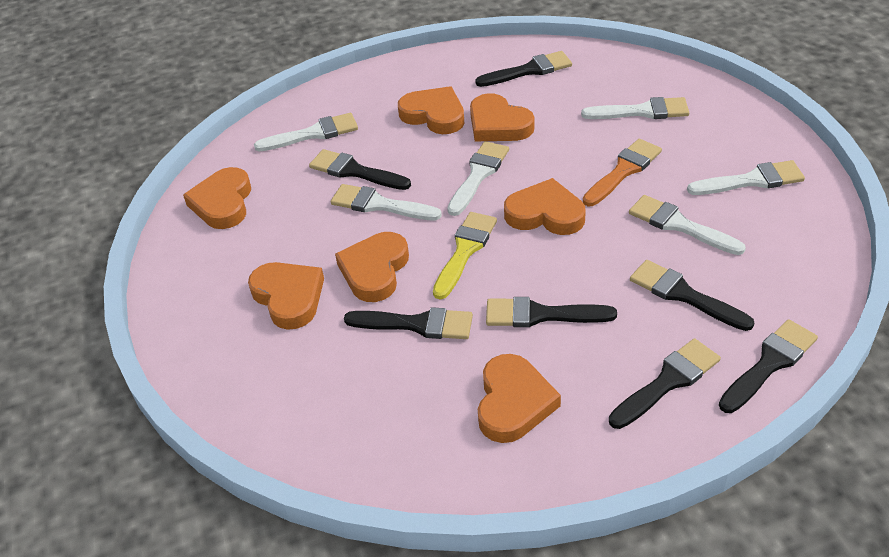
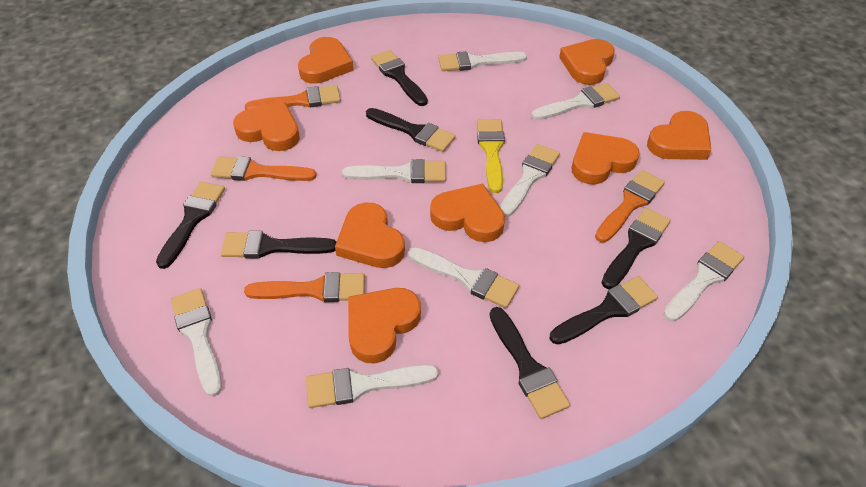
orange brush: 1 -> 4
orange heart: 7 -> 8
white brush: 6 -> 8

